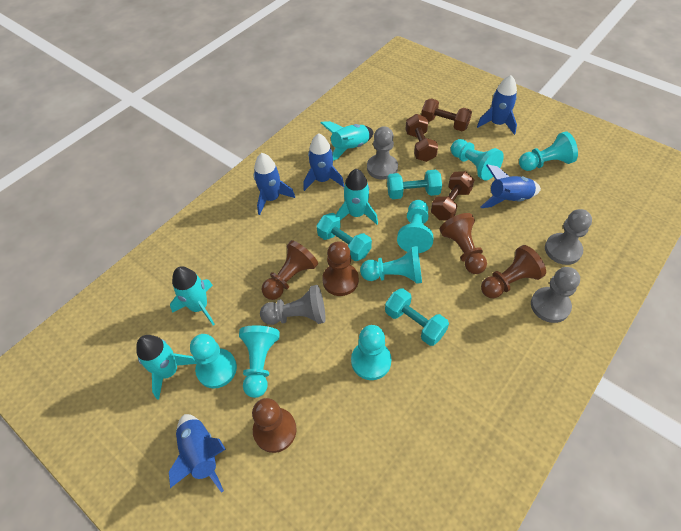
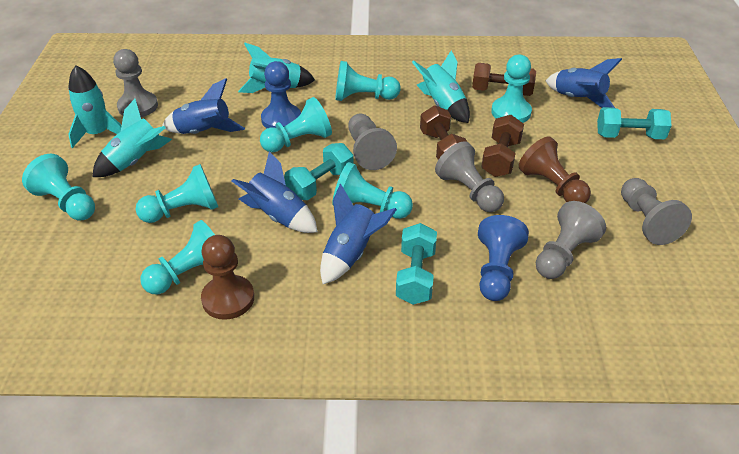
blue pawn: 0 -> 2
blue rocket: 5 -> 4
brown pawn: 5 -> 2
grey pawn: 4 -> 5

